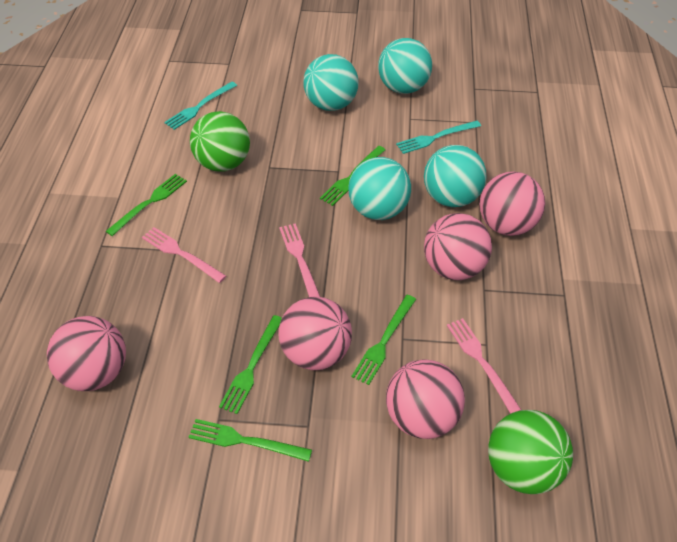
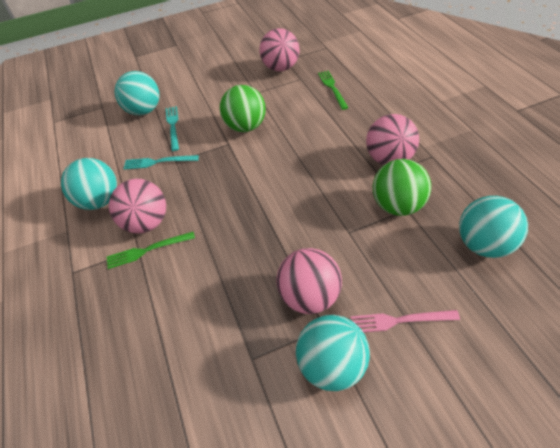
green fork: 5 -> 2
pink ball: 5 -> 4
pink fork: 3 -> 1

